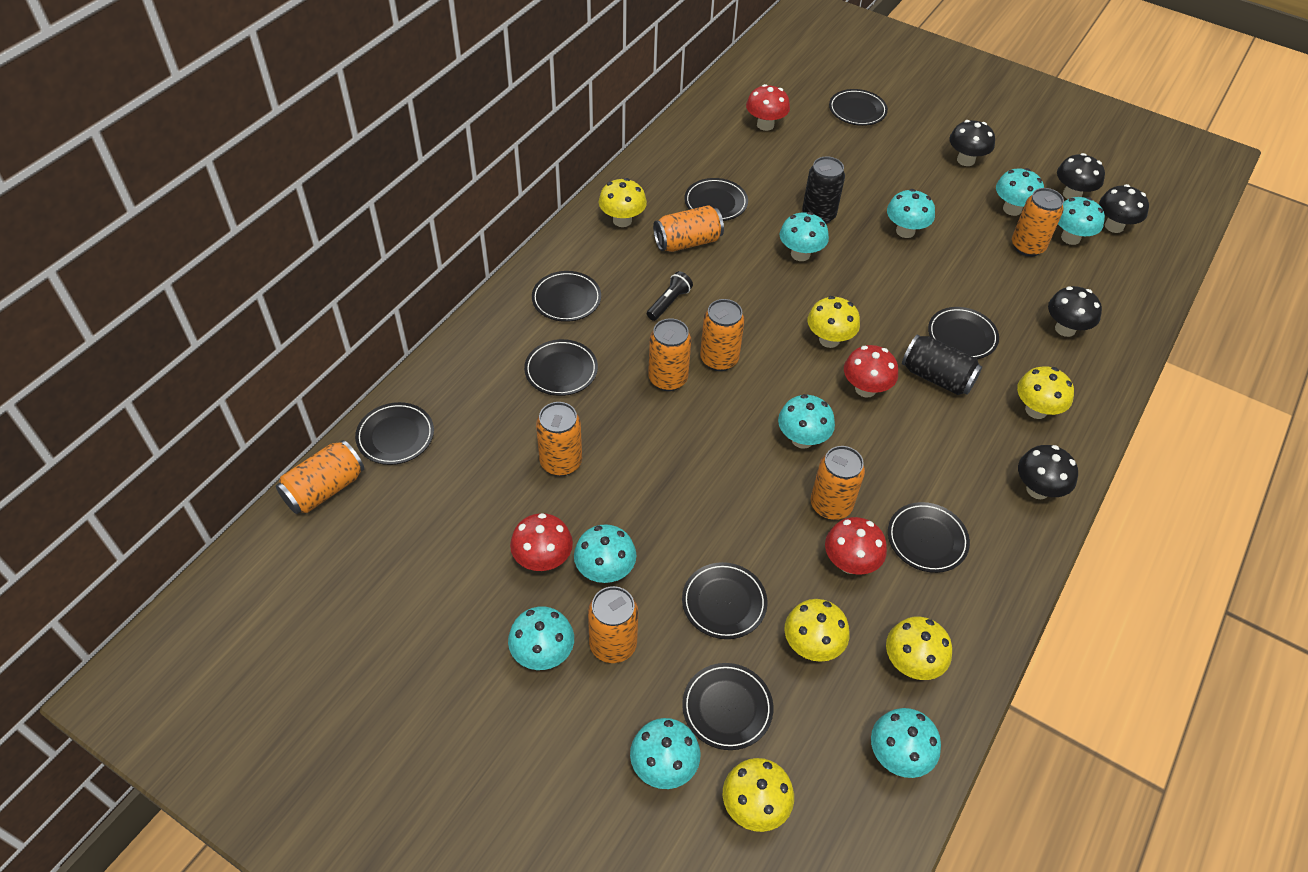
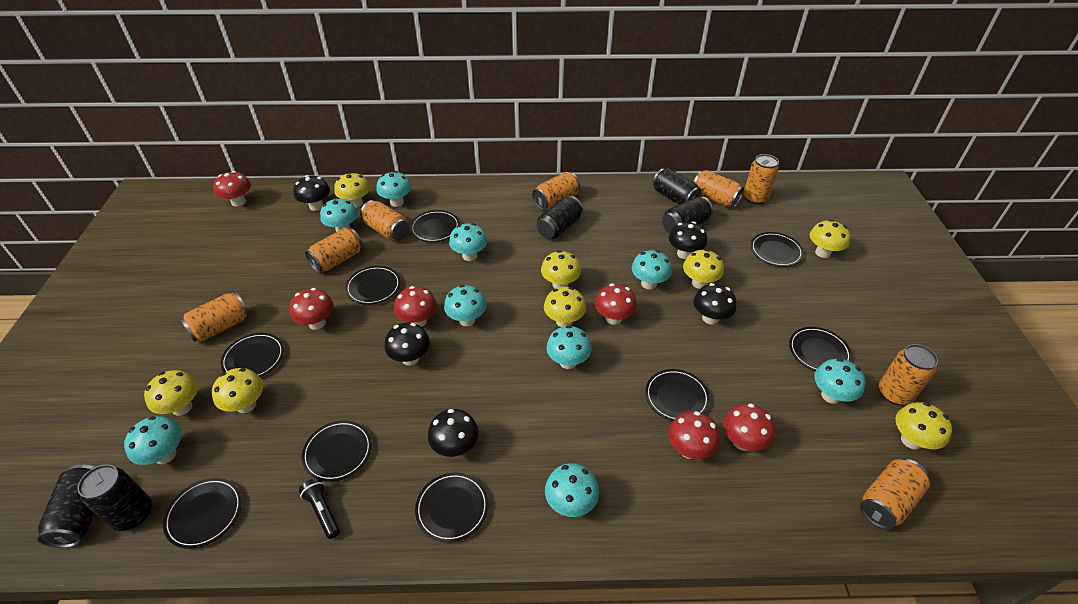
black can: 2 -> 5
red mushroom: 4 -> 6
yellow mushroom: 6 -> 8

